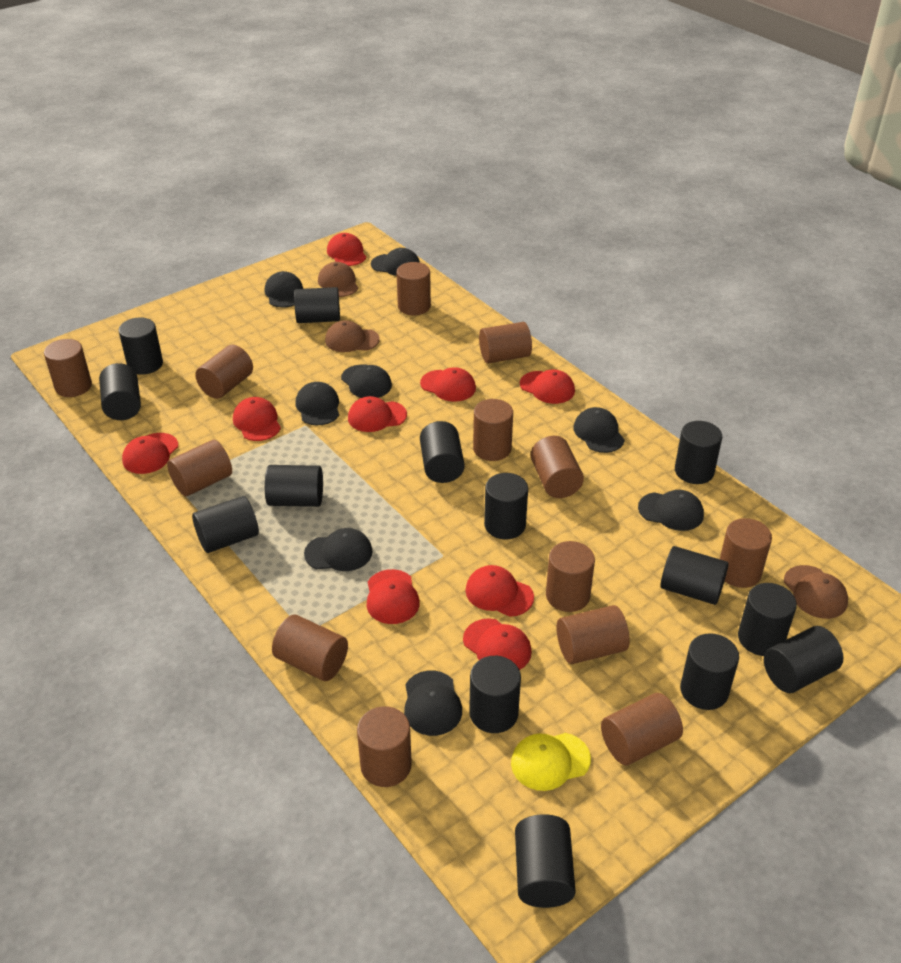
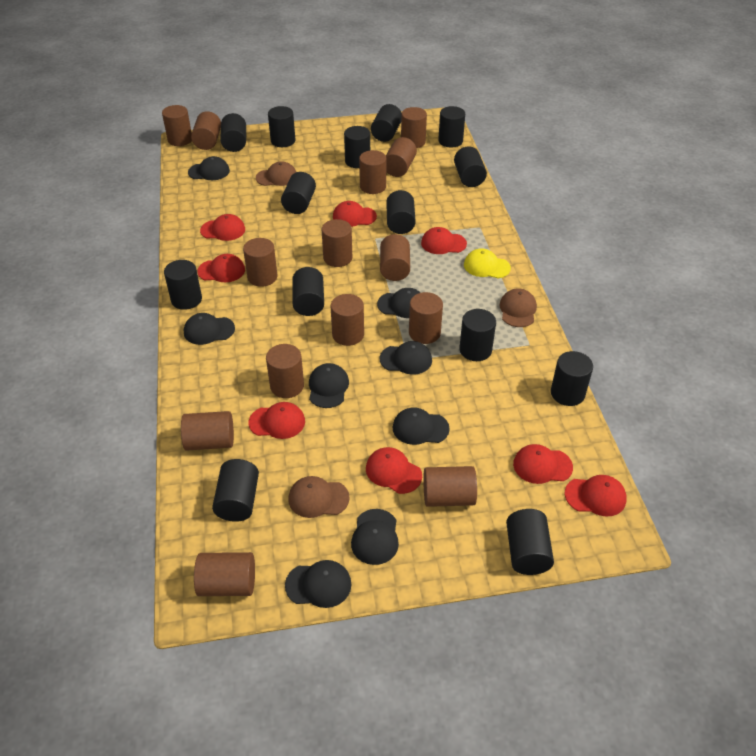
brown cylinder: 13 -> 14
red cap: 9 -> 8

